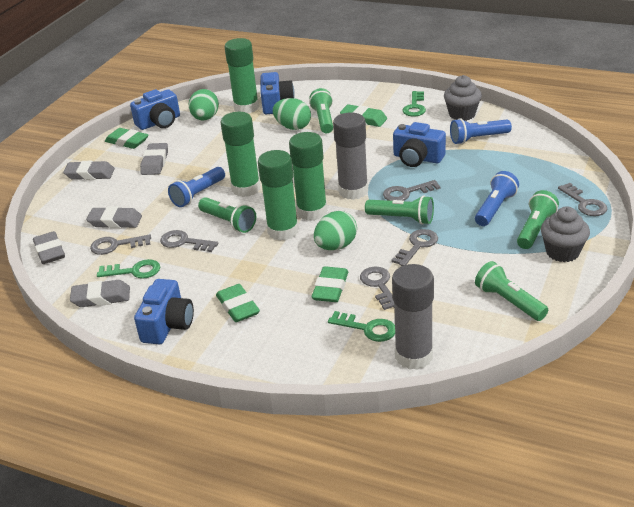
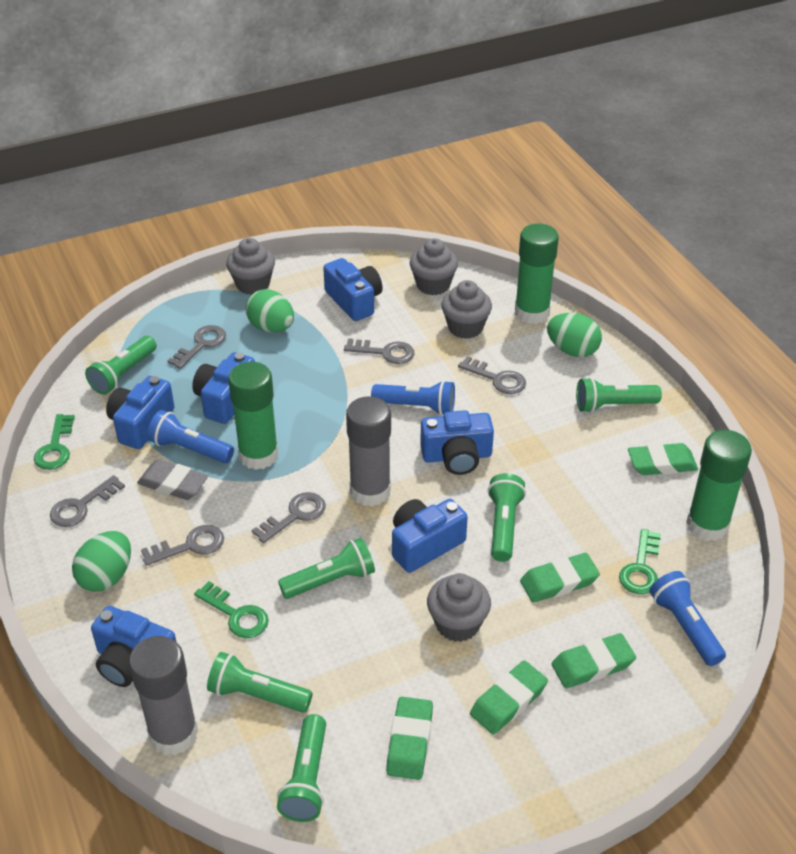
blue camera: 4 -> 6
green eraser: 4 -> 5
green flashlight: 5 -> 6
green glue stick: 4 -> 3
grey cupcake: 2 -> 4
grey eraser: 5 -> 1

